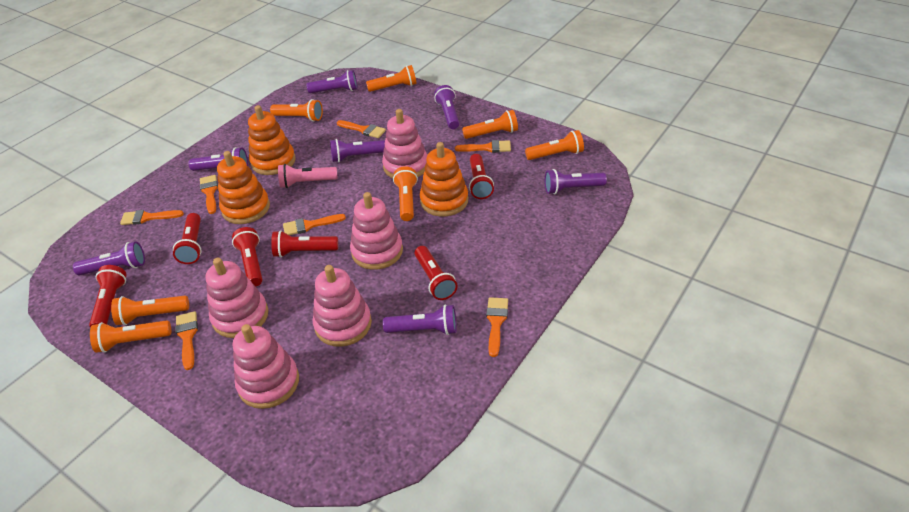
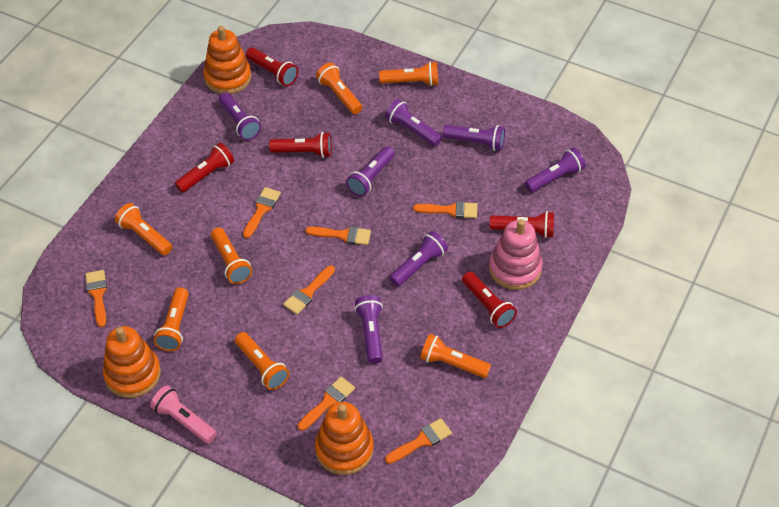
pink stacking toy: 5 -> 1
red flashlight: 6 -> 5

